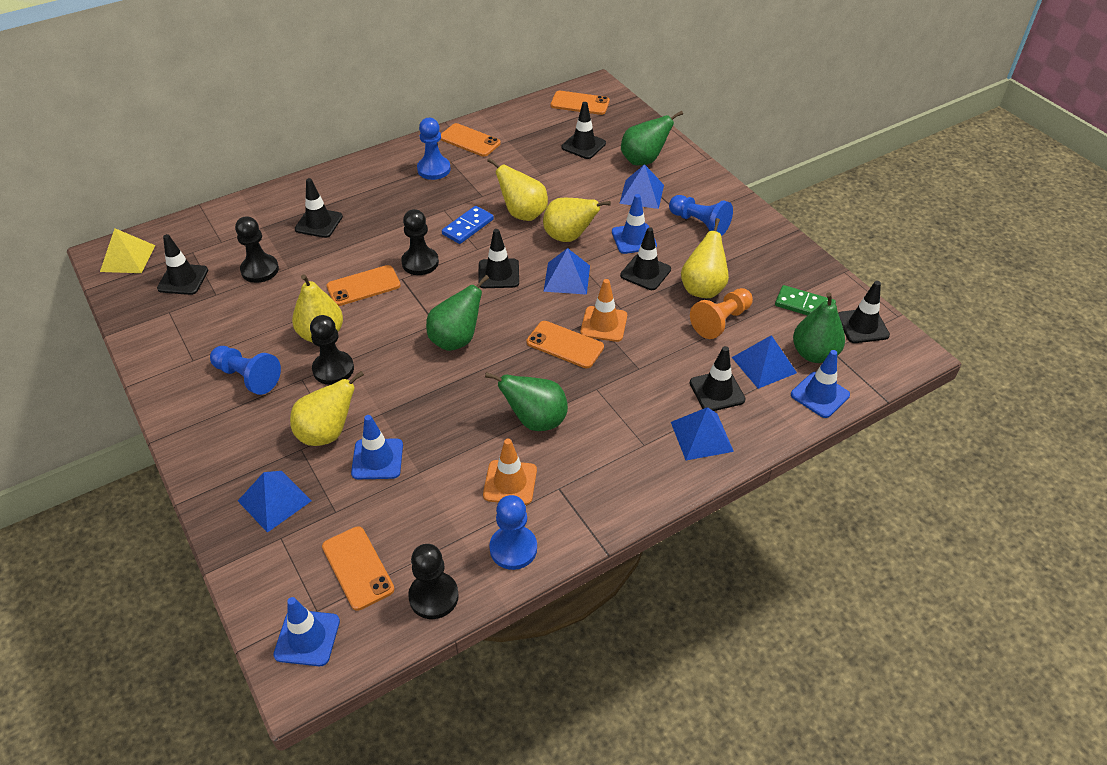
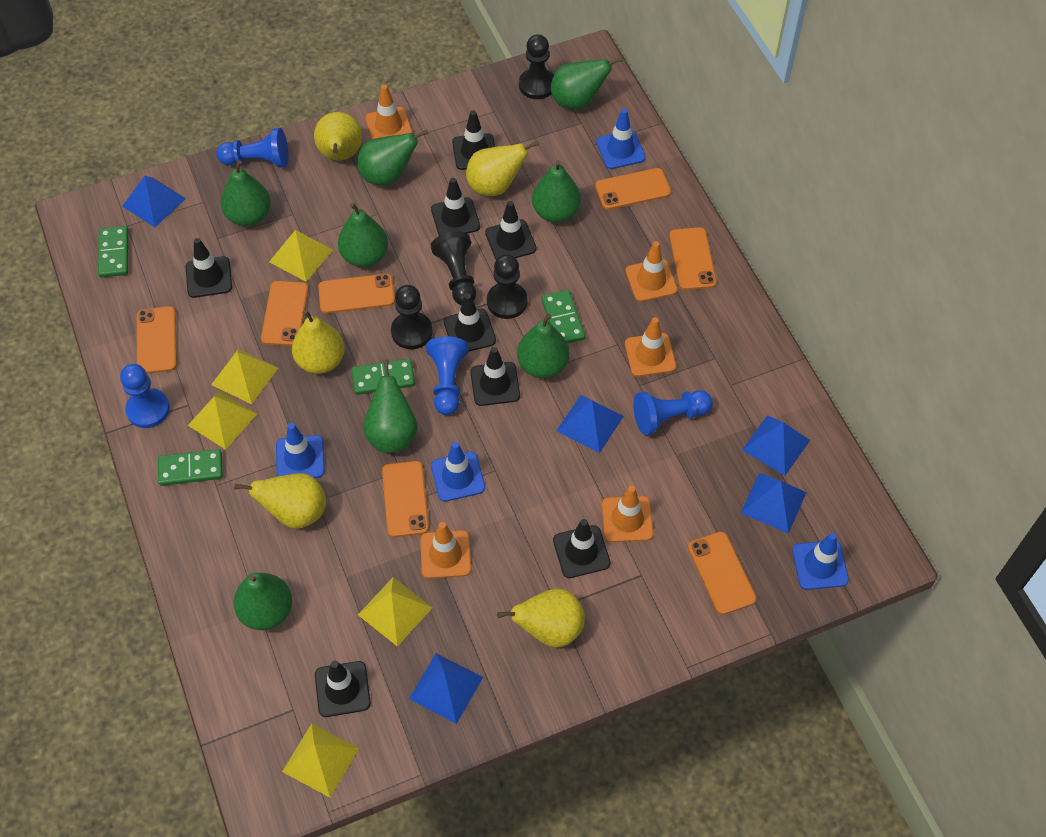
black traffic cone: 7 -> 8
blue domino: 1 -> 0
green domino: 1 -> 4
green pear: 4 -> 8
orange pawn: 1 -> 0
orange phone: 5 -> 7
orange traffic cone: 2 -> 5
yellow pyramid: 1 -> 5

